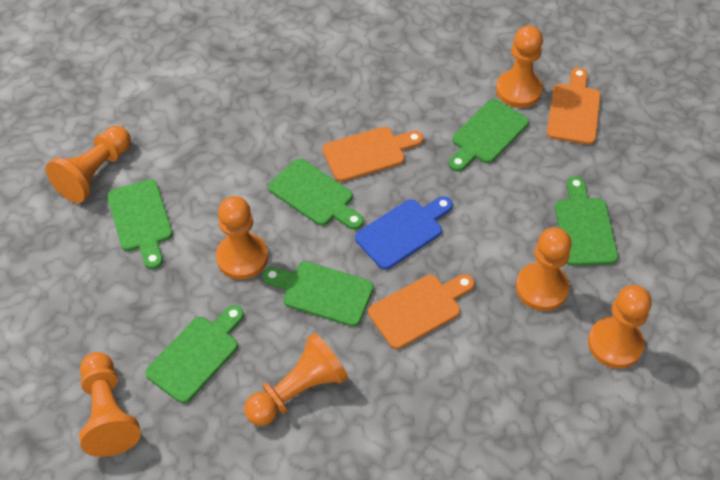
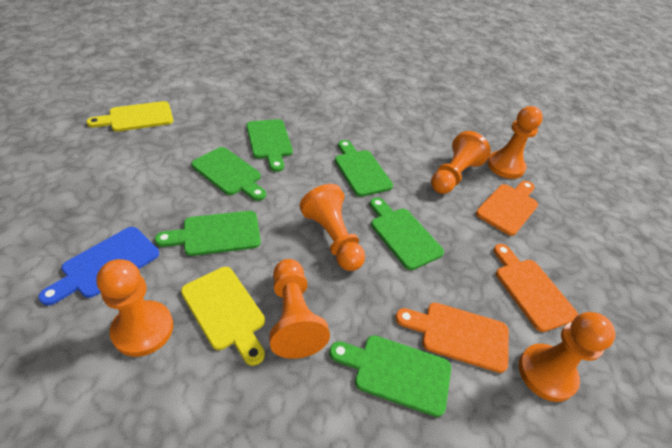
orange pawn: 7 -> 6
yellow cutting board: 0 -> 2

